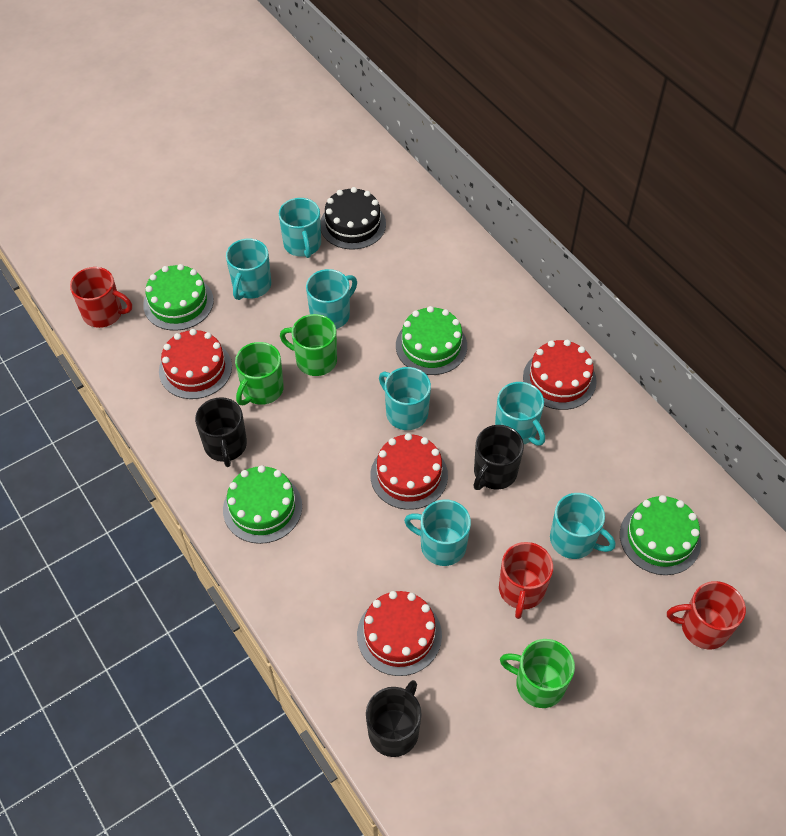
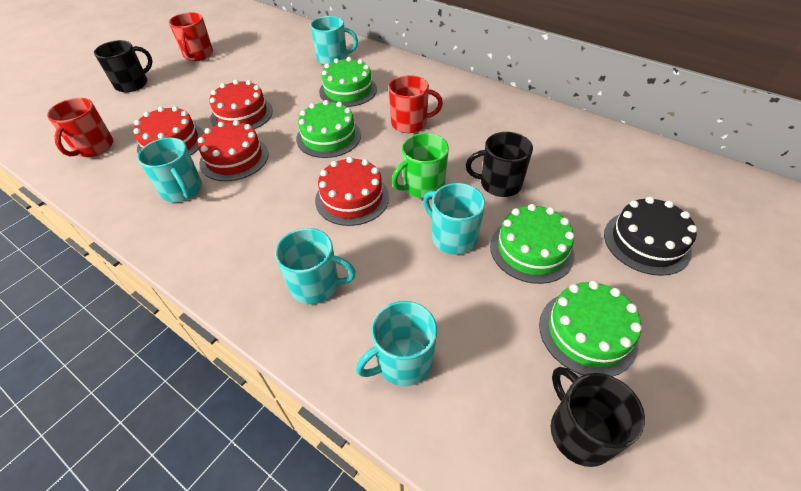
green mug: 3 -> 1
turquoise mug: 7 -> 5

